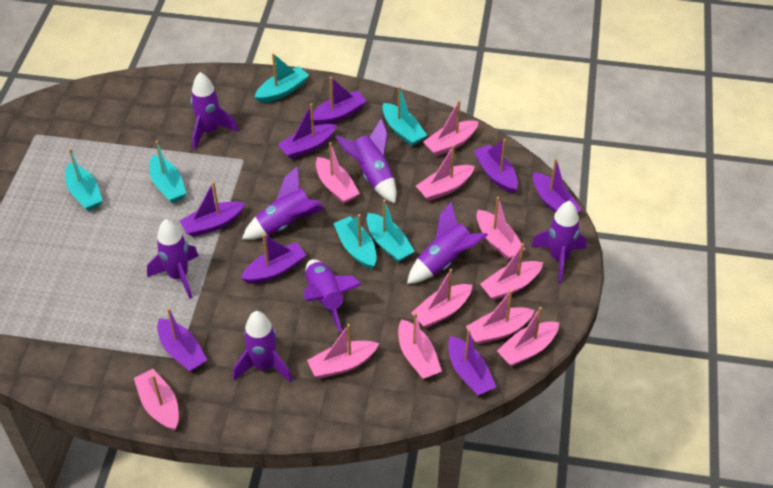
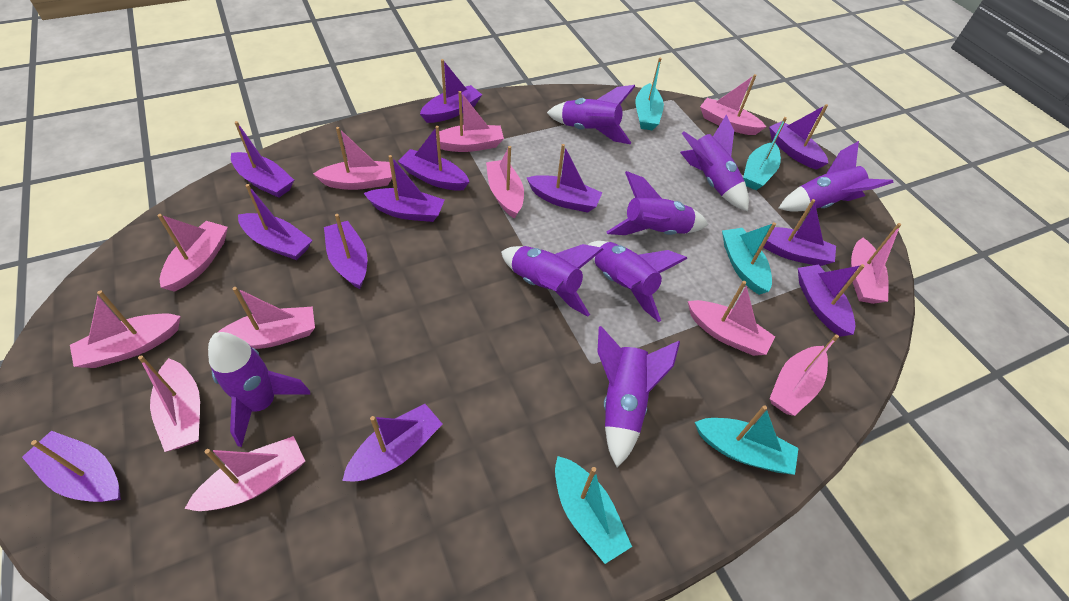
pink boat: 11 -> 12
purple boat: 8 -> 12
turquoise boat: 6 -> 5

